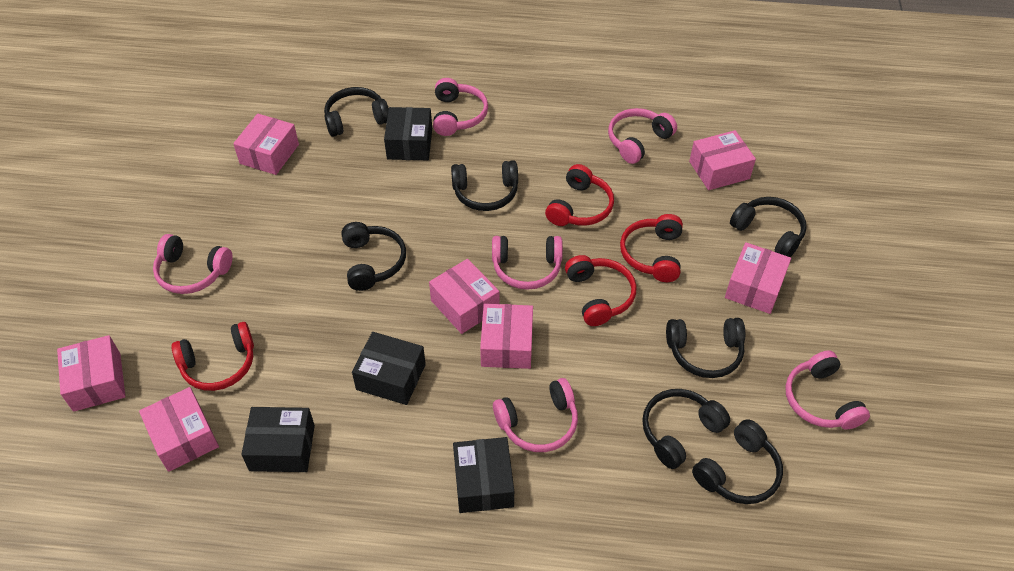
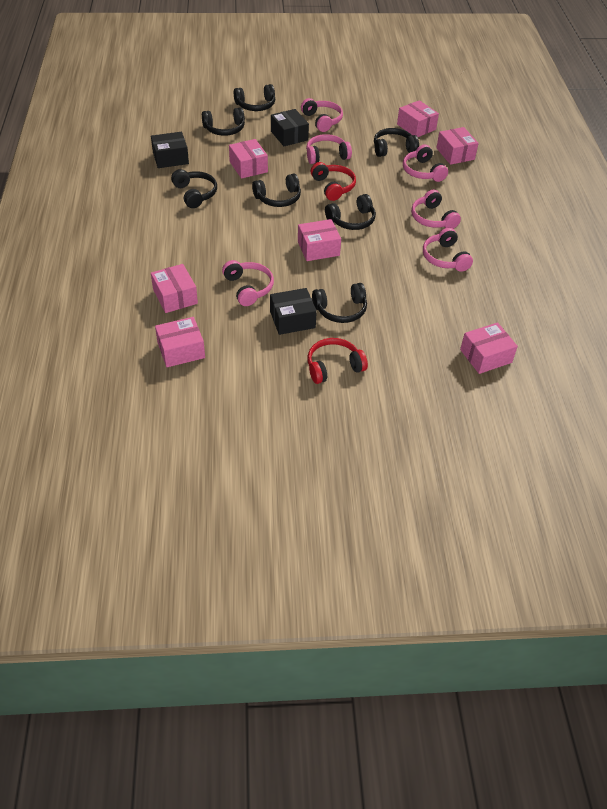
black box: 4 -> 3
red headphones: 4 -> 2

